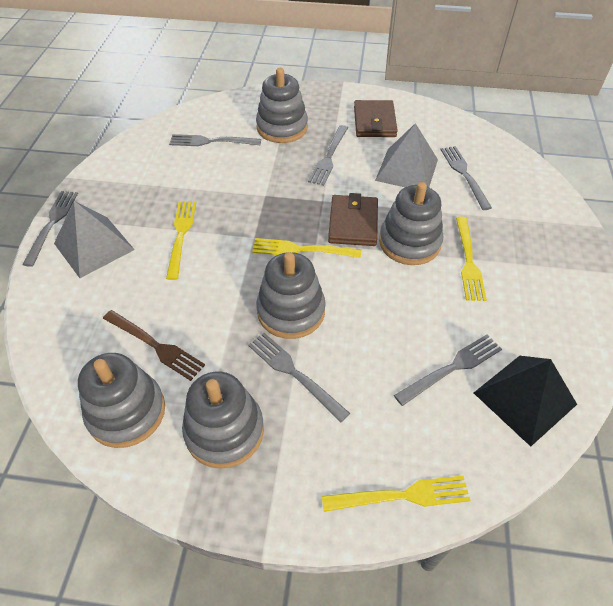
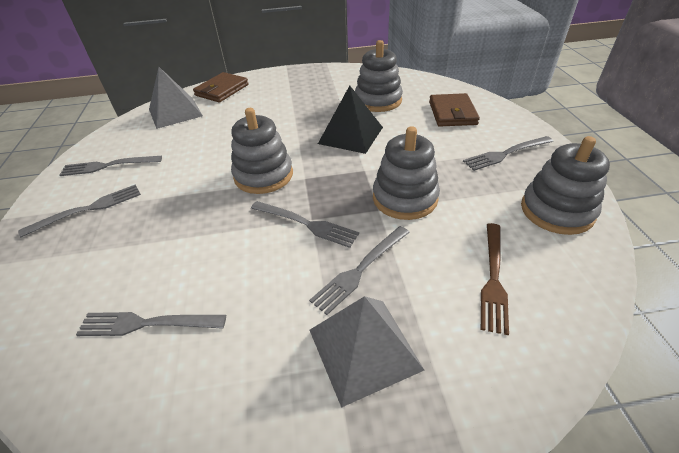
grey stacking toy: 5 -> 4
yellow fork: 4 -> 0

